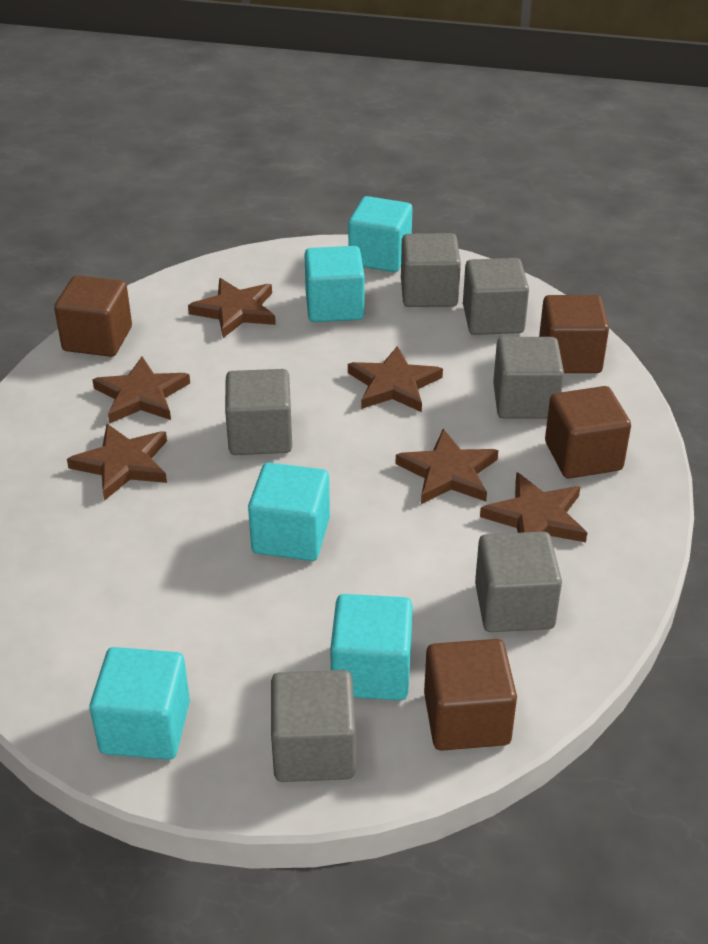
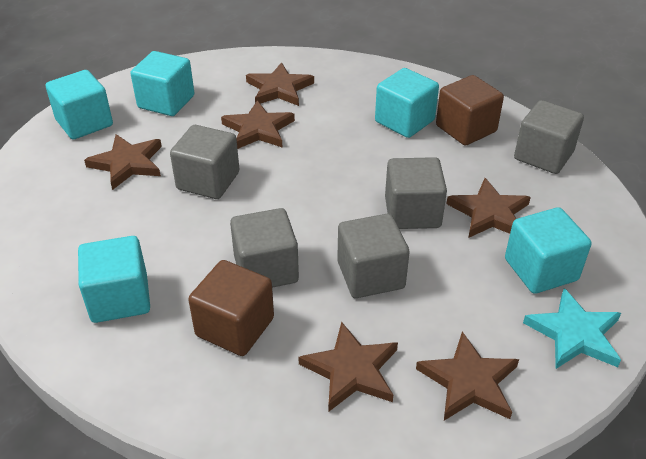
brown cube: 4 -> 2
grey cube: 6 -> 5
turquoise star: 0 -> 1

